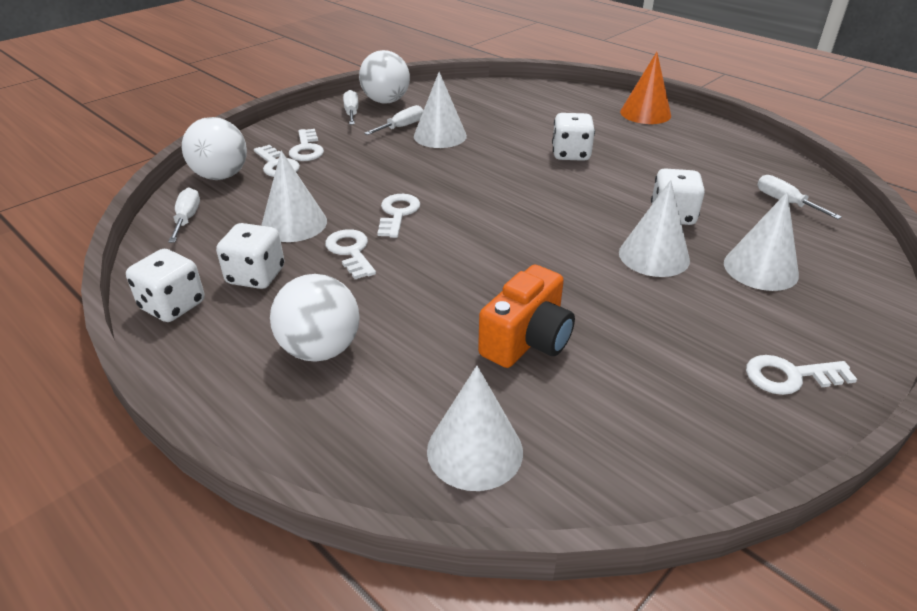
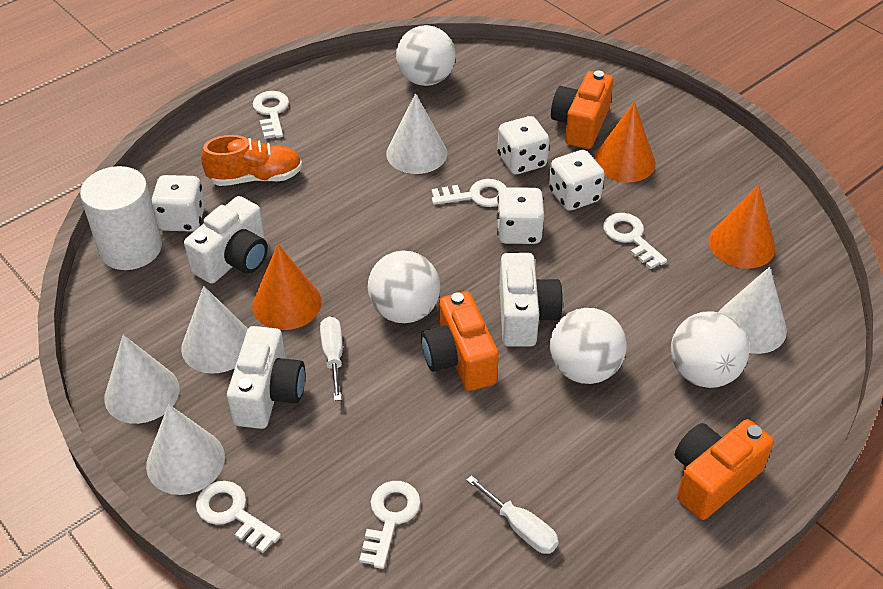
orange camera: 1 -> 3
orange cone: 1 -> 3
orange shoe: 0 -> 1
white ball: 3 -> 4
white camera: 0 -> 3
white cylinder: 0 -> 1
white screwdriver: 4 -> 2

